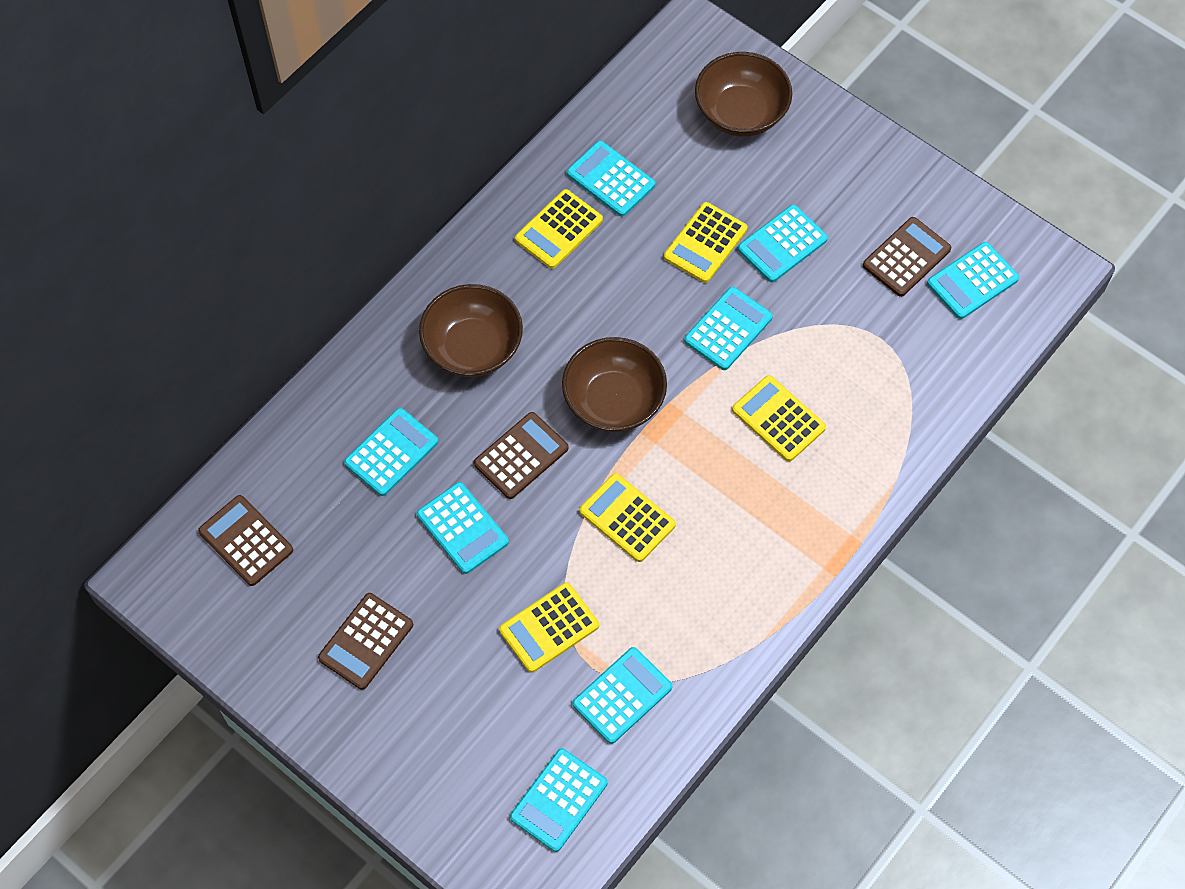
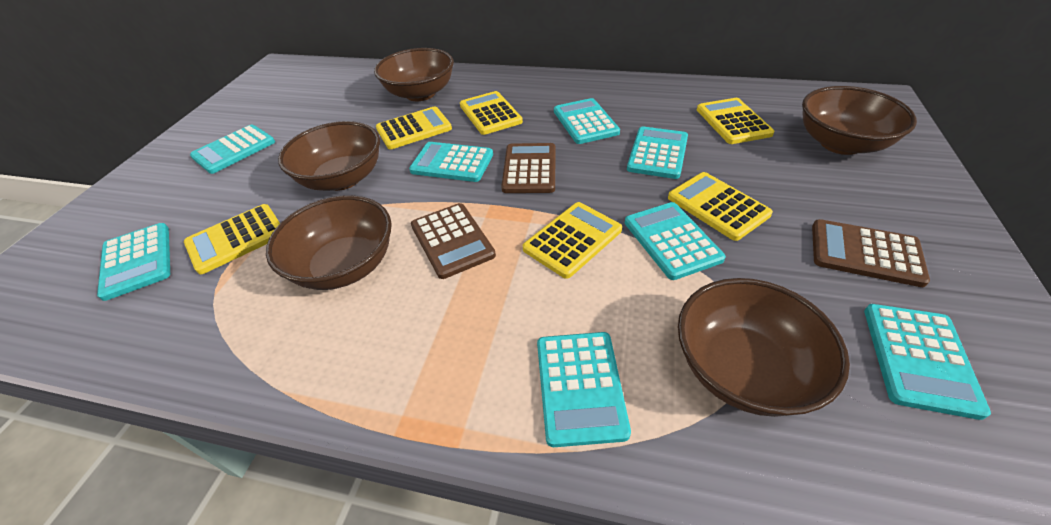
brown bowl: 3 -> 5
brown calculator: 4 -> 3
yellow calculator: 5 -> 6

